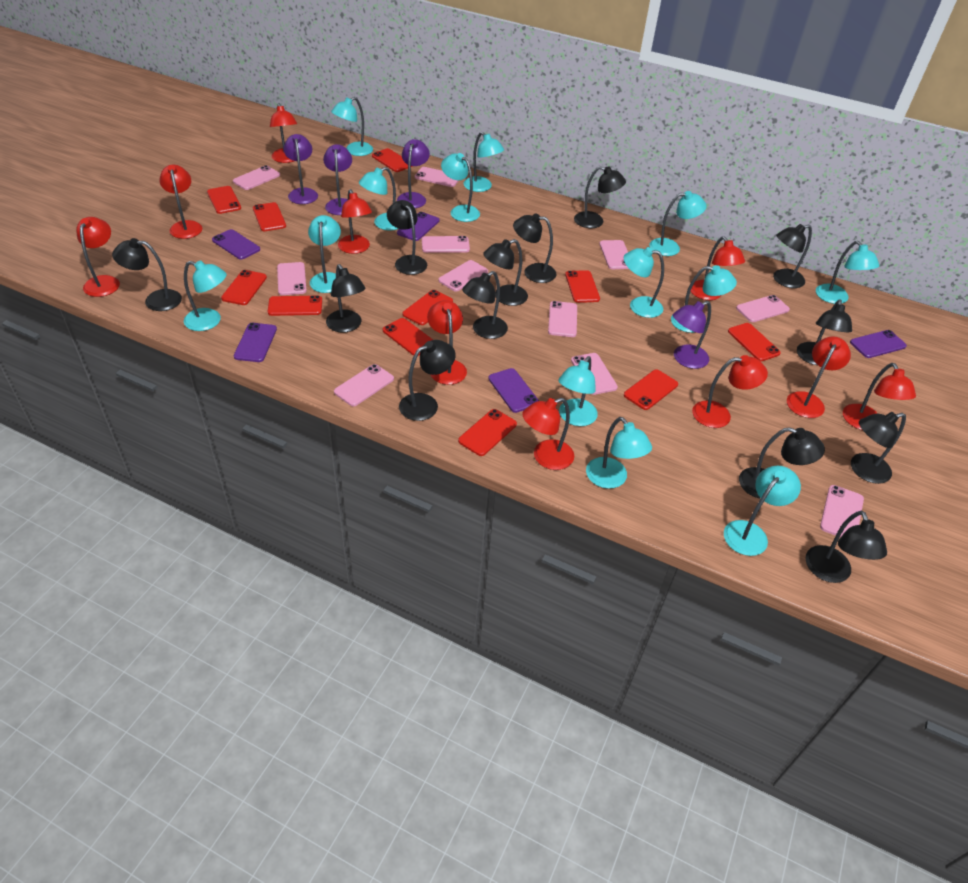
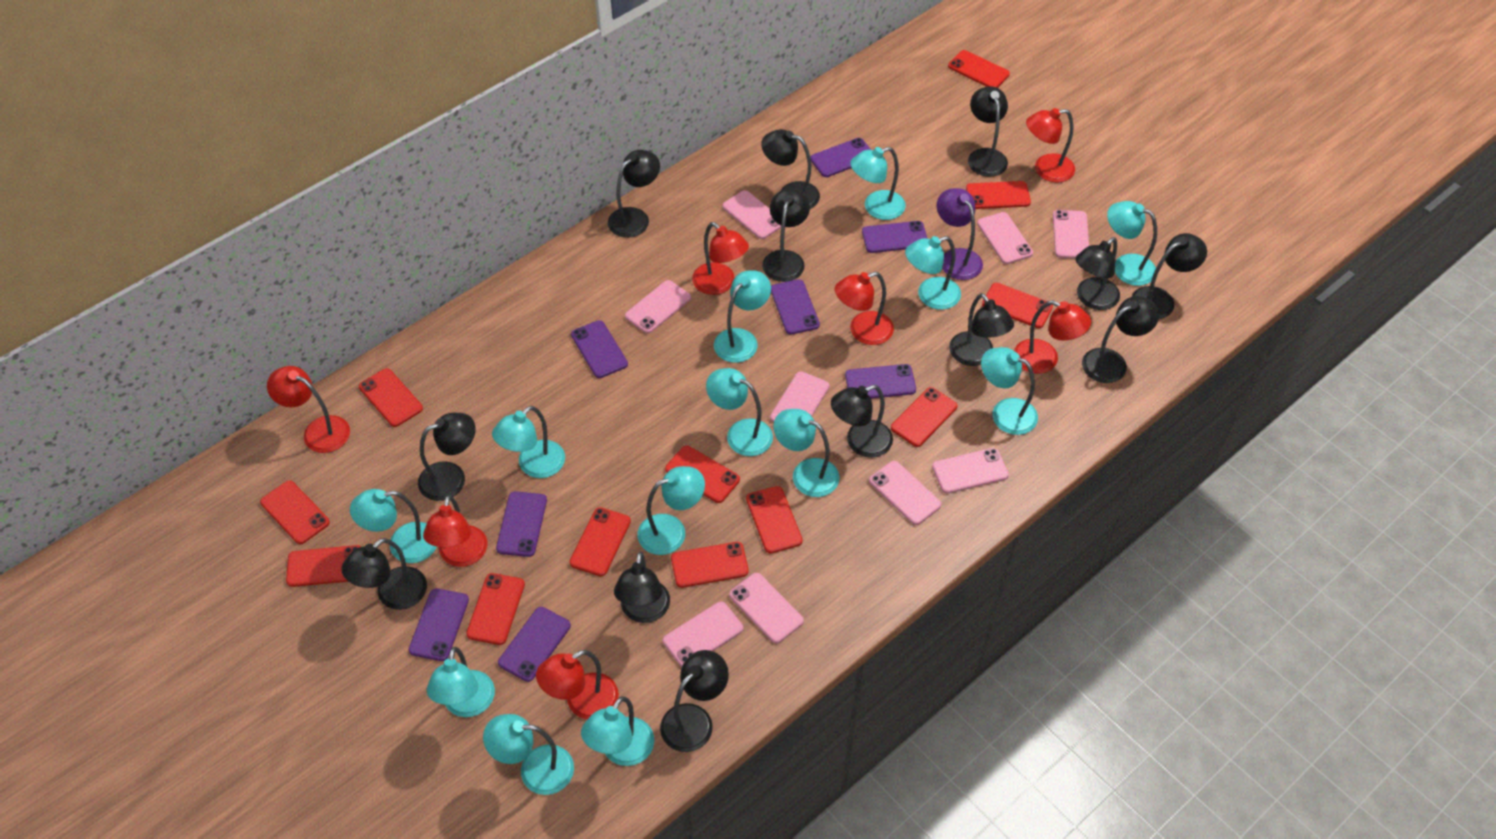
pink phone: 11 -> 9
purple lamp: 4 -> 1
purple phone: 5 -> 8
red lamp: 10 -> 7
red phone: 11 -> 12

